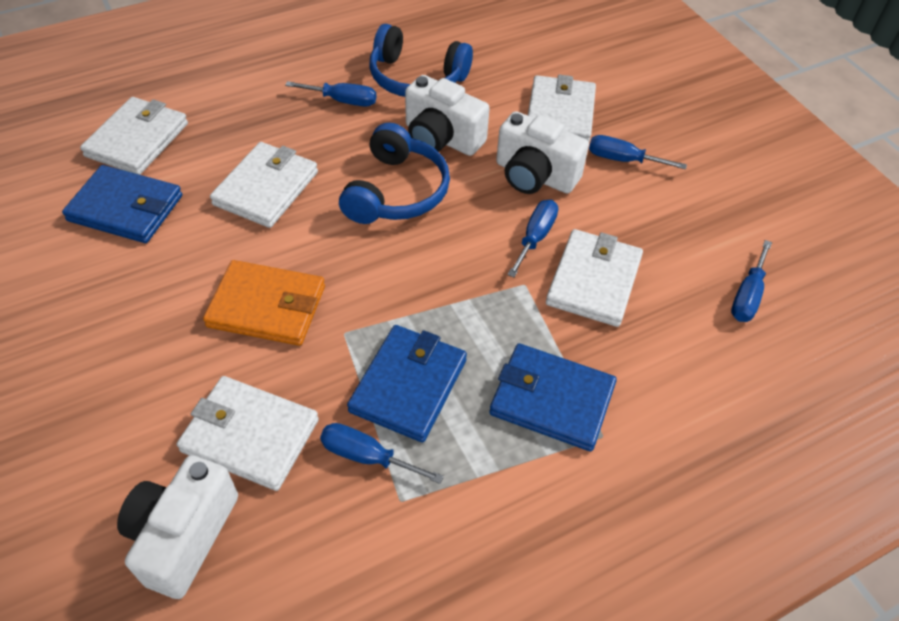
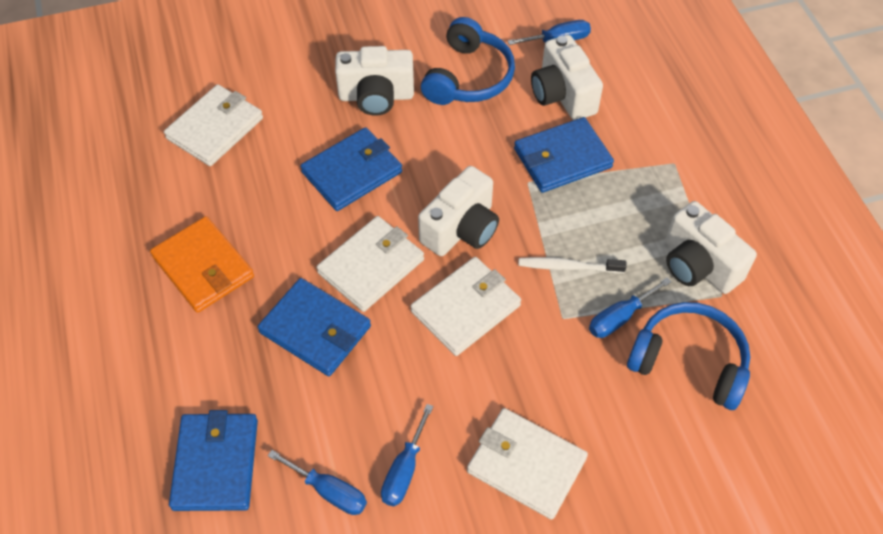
blue screwdriver: 5 -> 4
blue wallet: 3 -> 4
white camera: 3 -> 4
white toothbrush: 0 -> 1
white wallet: 5 -> 4

